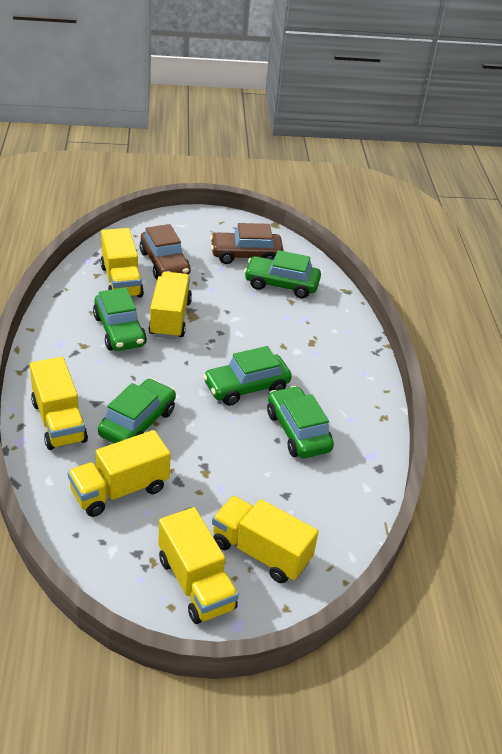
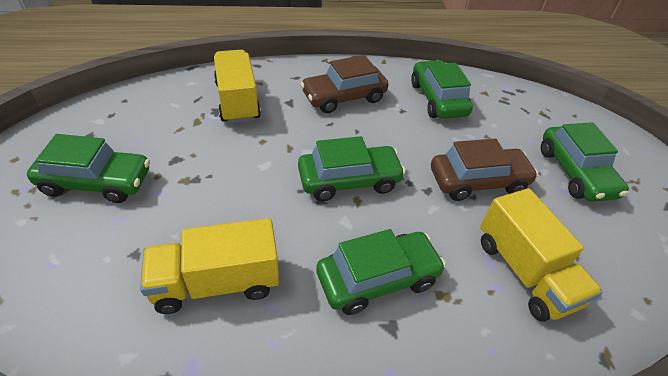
yellow truck: 6 -> 3

